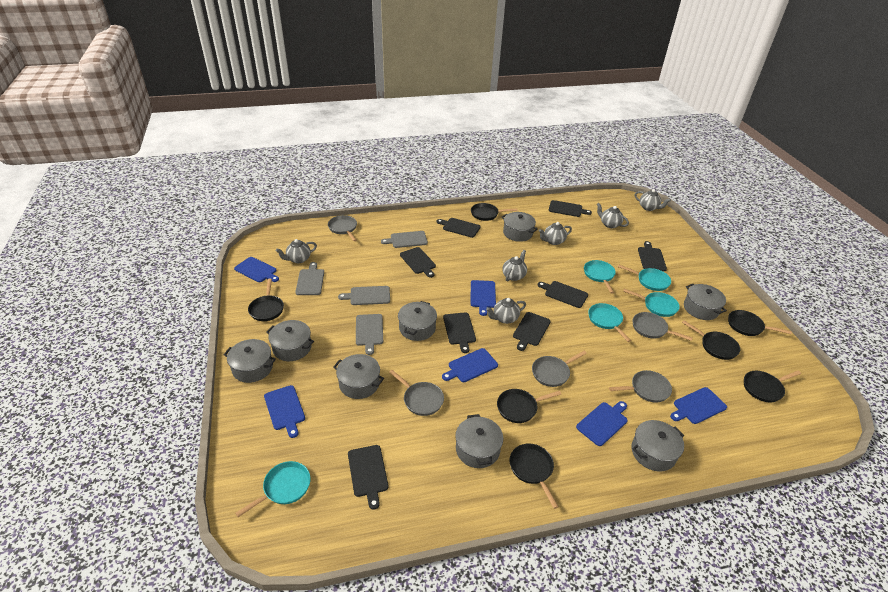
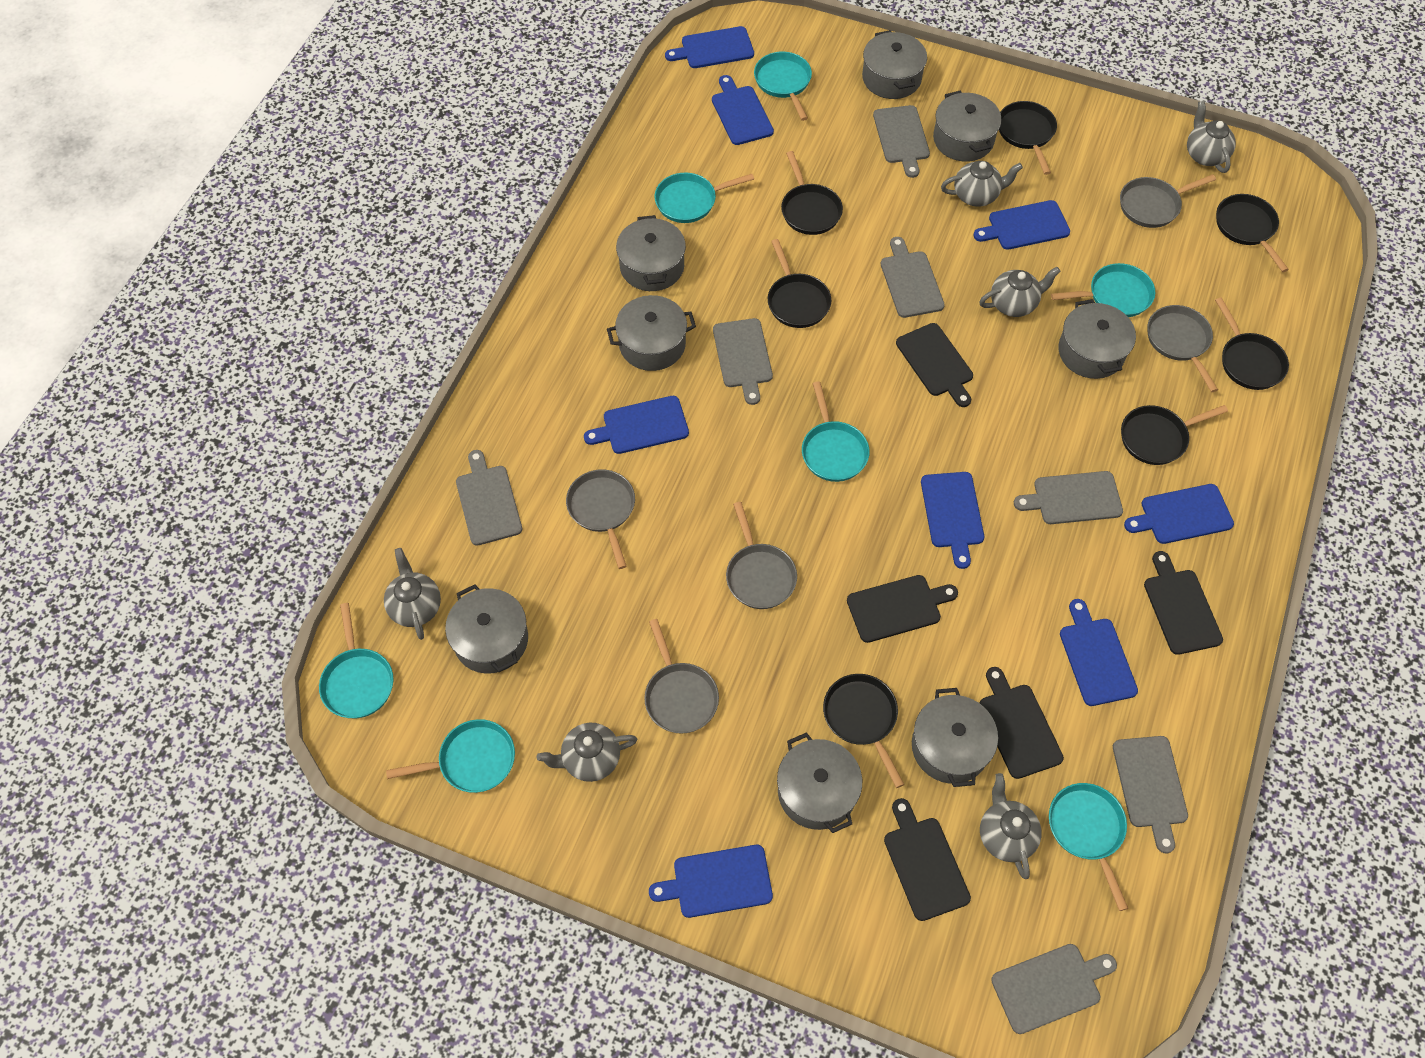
black cutting board: 8 -> 5
blue cutting board: 6 -> 8
grey cutting board: 4 -> 7
turquoise pan: 5 -> 7

